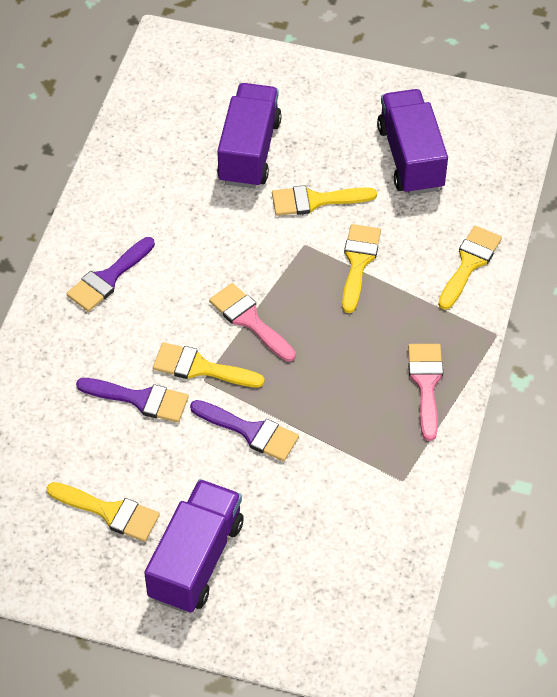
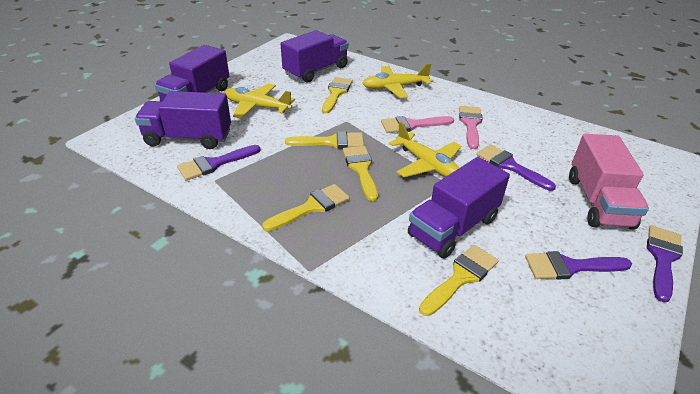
pink truck: 0 -> 1
purple brush: 3 -> 4
purple truck: 3 -> 4
yellow plane: 0 -> 3

